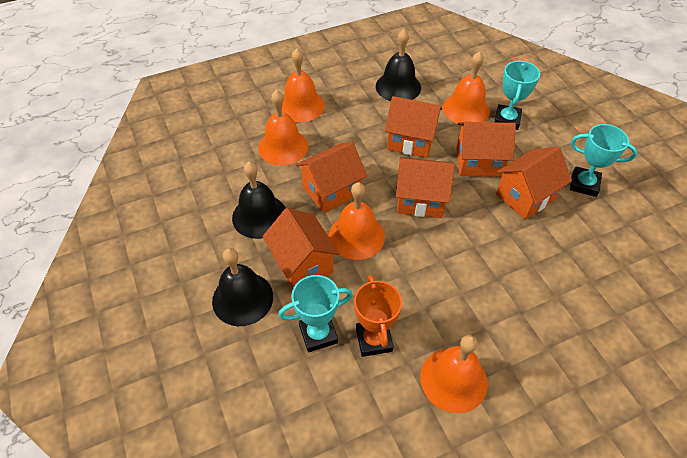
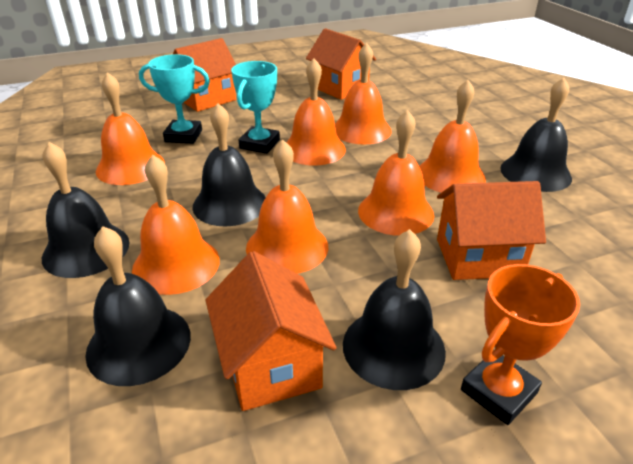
black bell: 3 -> 5
orange bell: 5 -> 7
orange house: 6 -> 4
turquoise trophy: 3 -> 2

